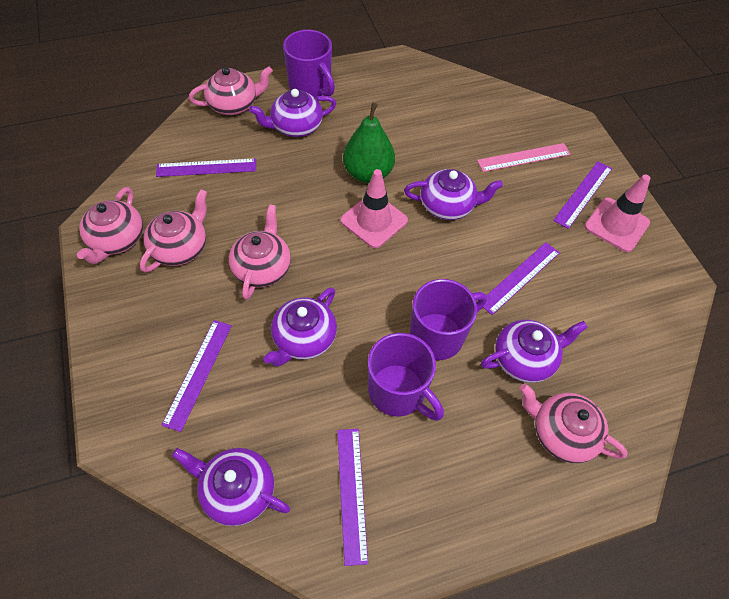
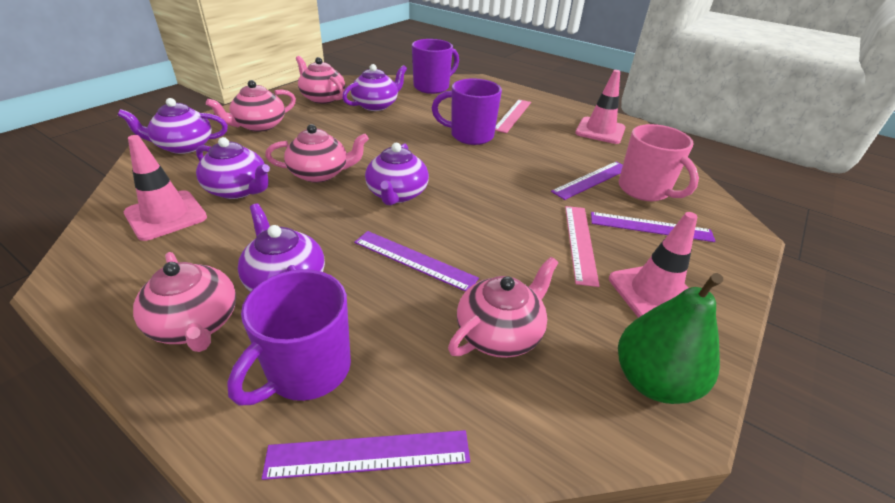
pink mug: 0 -> 1
pink ruler: 1 -> 2
pink traffic cone: 2 -> 3
purple ruler: 5 -> 4

